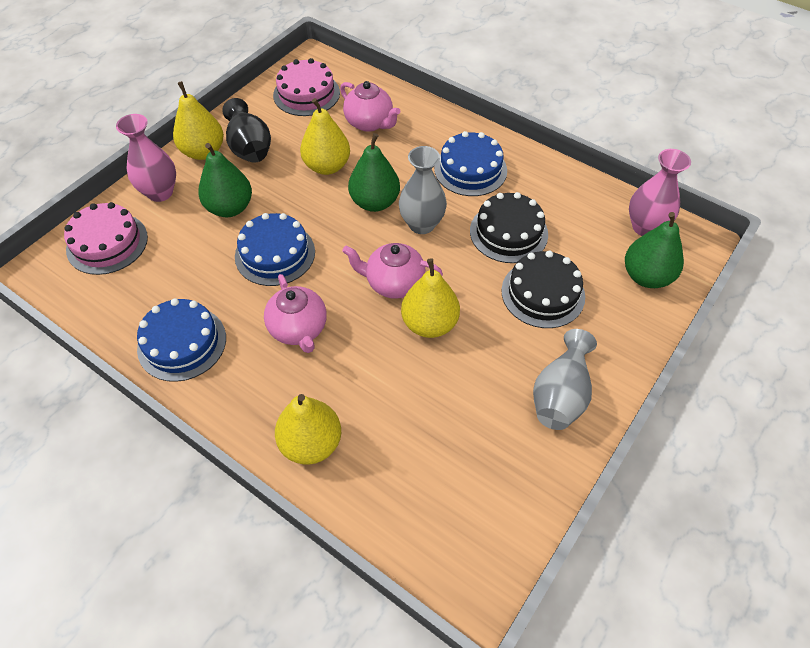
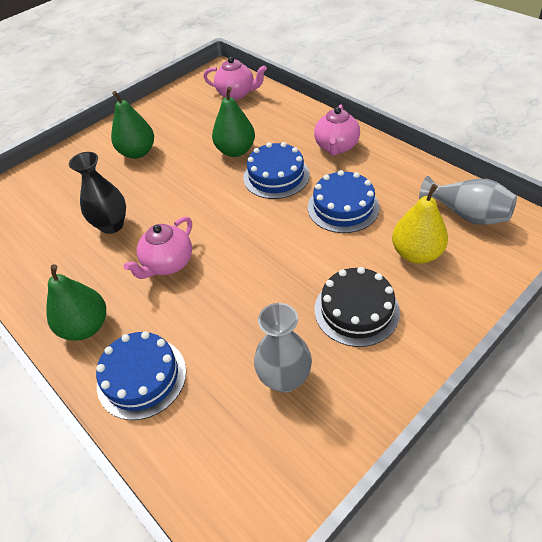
black cake: 2 -> 1
pink cake: 2 -> 0
pink vase: 2 -> 0
yellow pear: 4 -> 1

